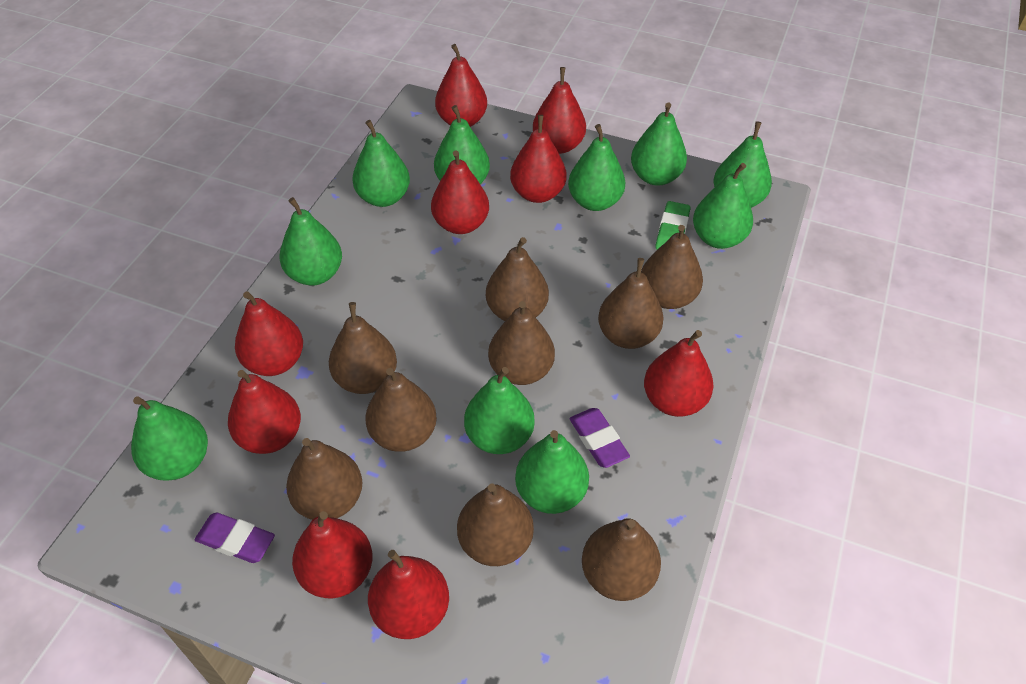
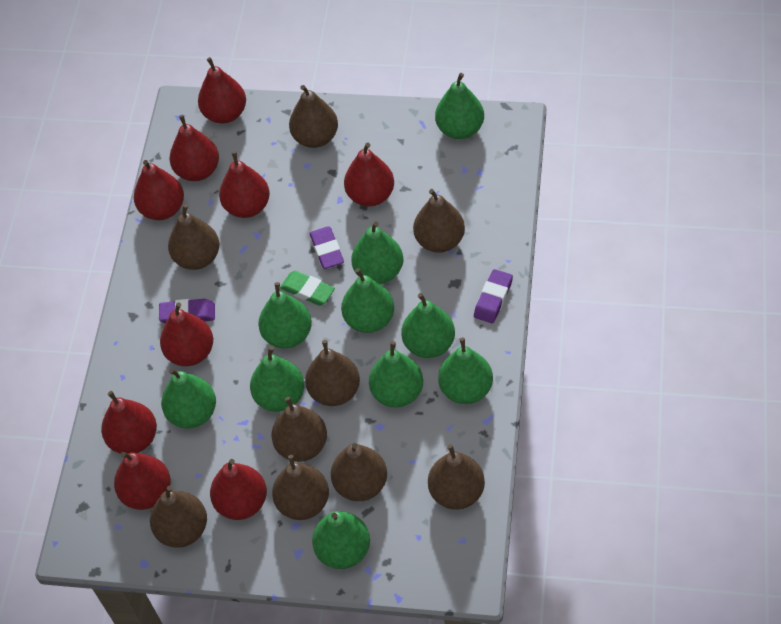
purple eraser: 2 -> 3

